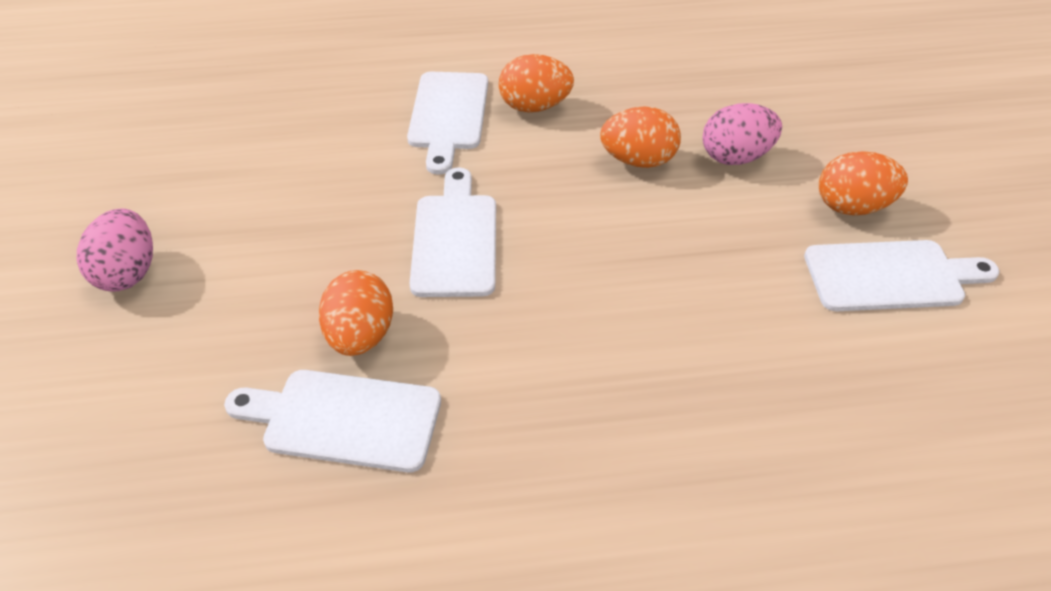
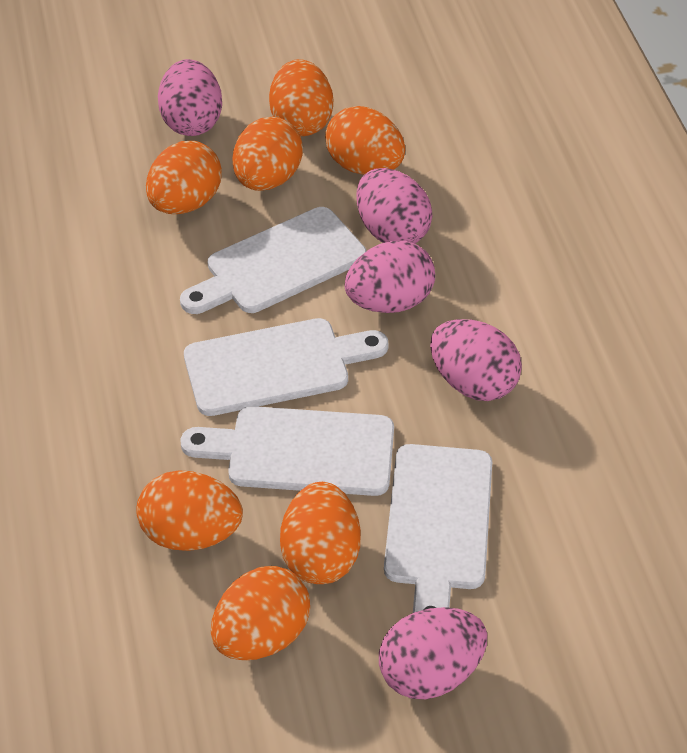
orange egg: 4 -> 7
pink egg: 2 -> 5

